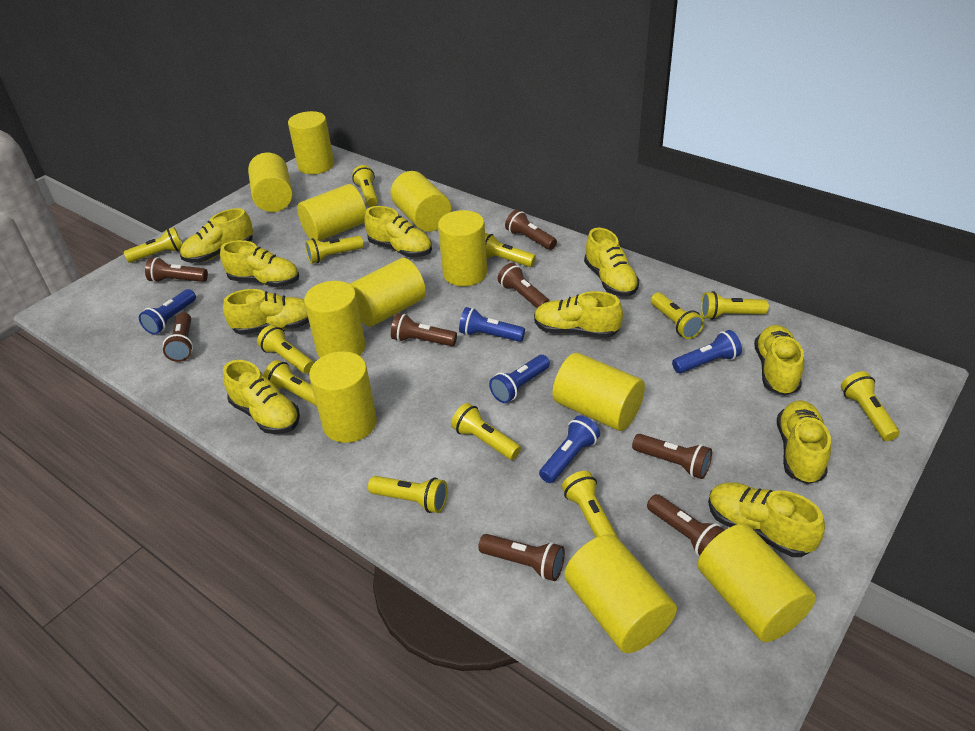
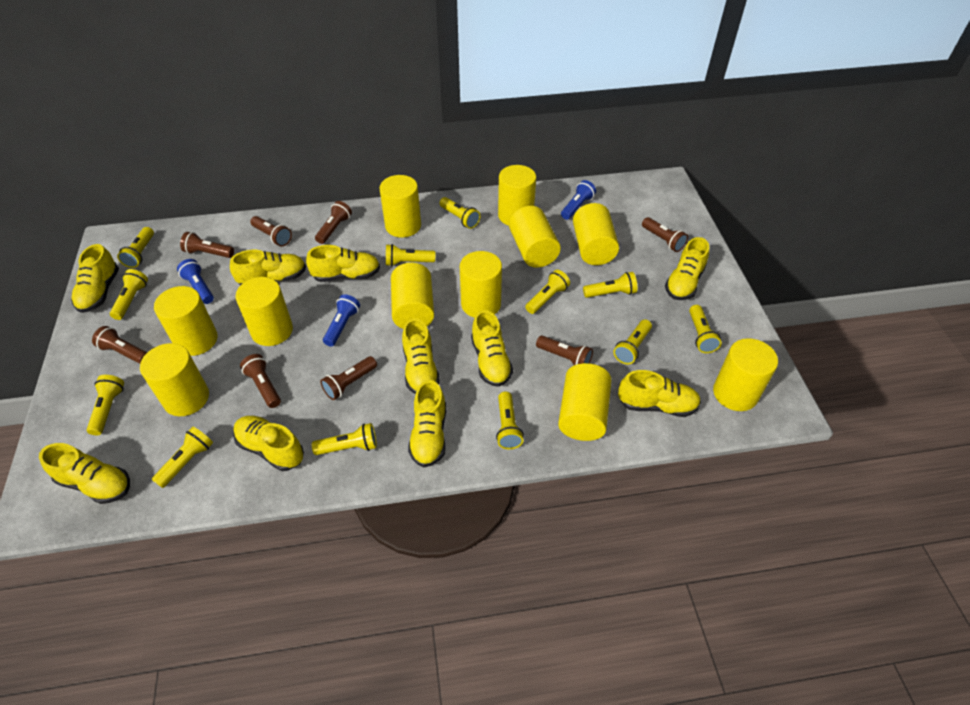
blue flashlight: 5 -> 3

